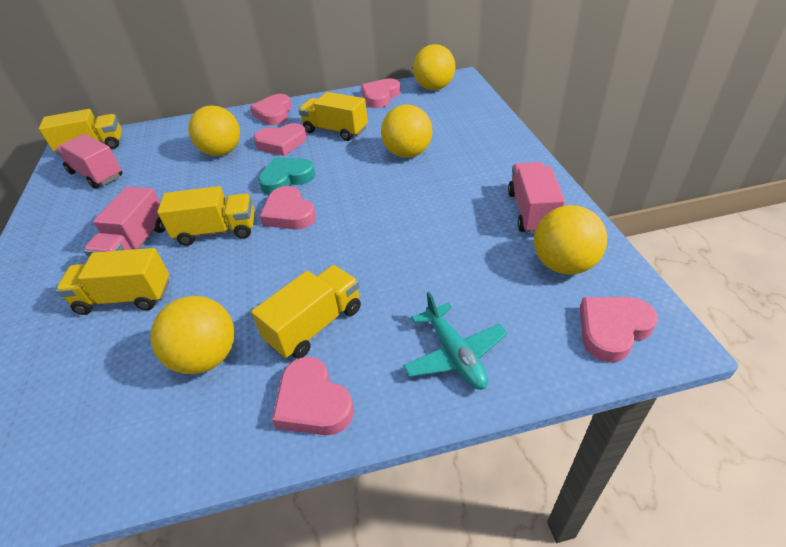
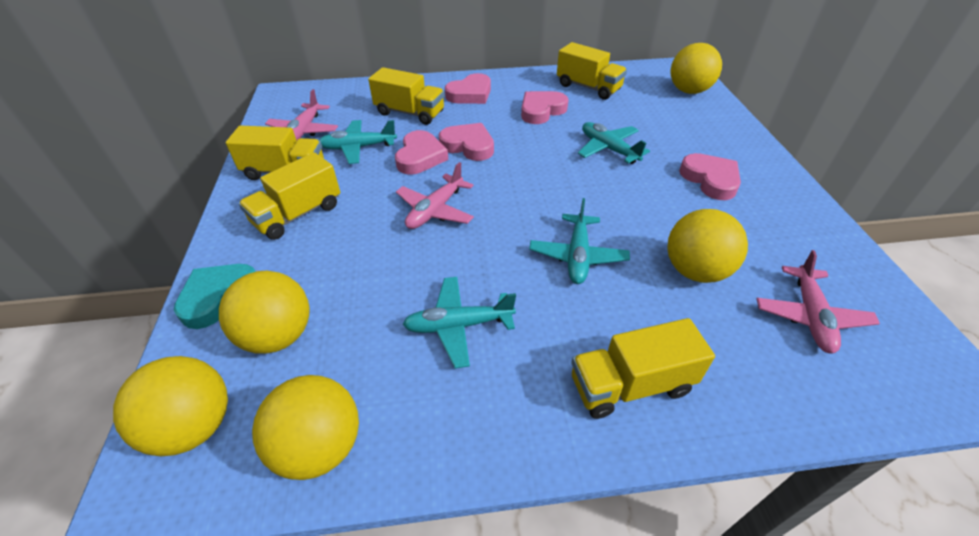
pink heart: 6 -> 5
pink plane: 0 -> 3
pink truck: 3 -> 0
turquoise plane: 1 -> 4

